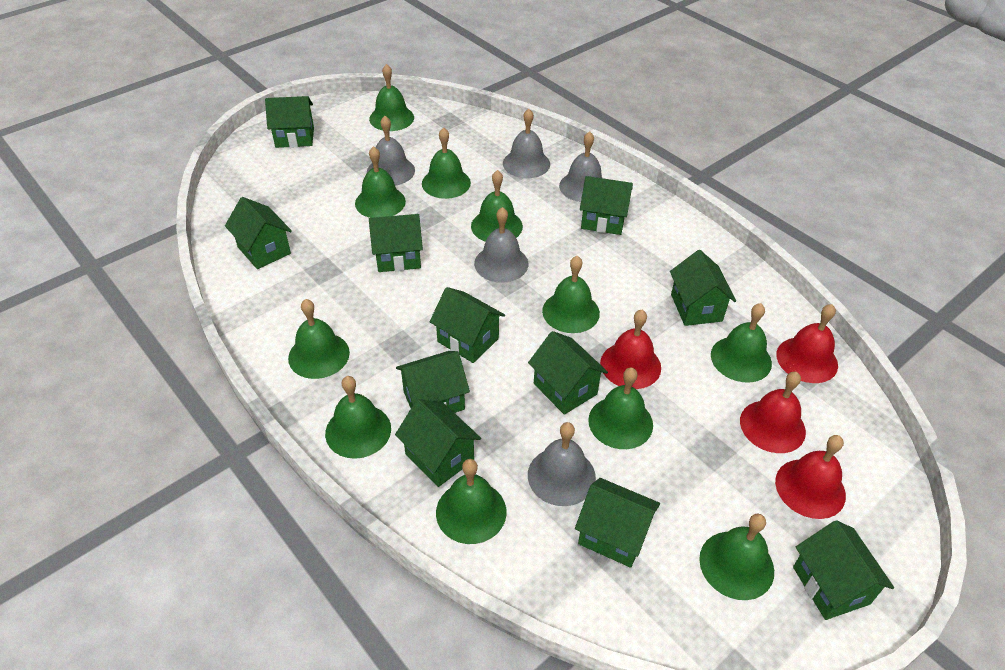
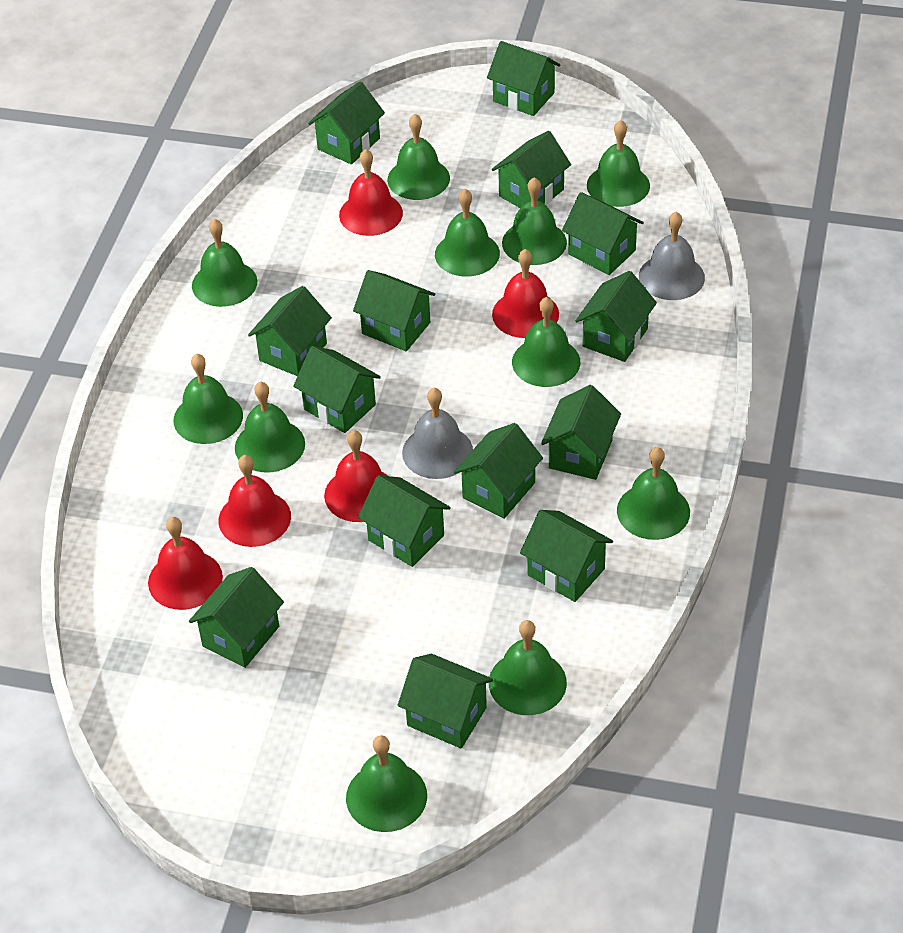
green house: 11 -> 14
grey bell: 5 -> 2
red bell: 4 -> 5

